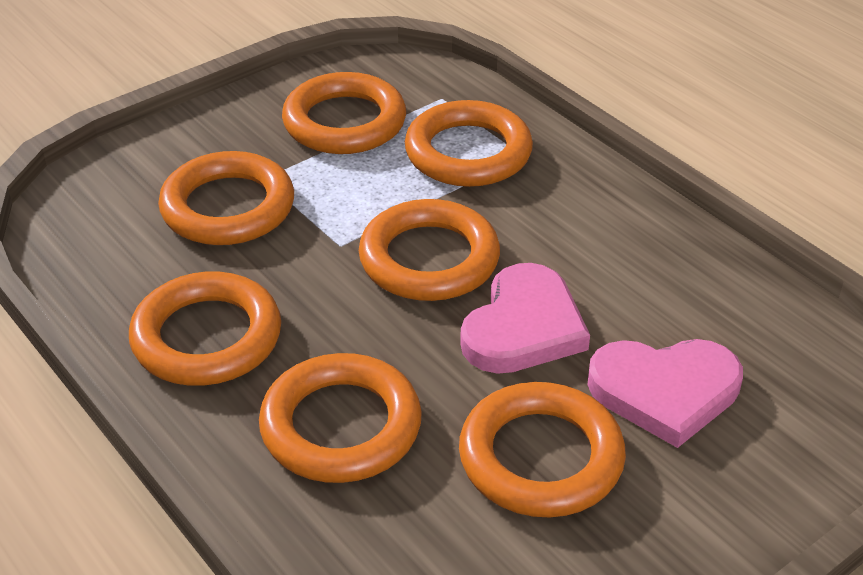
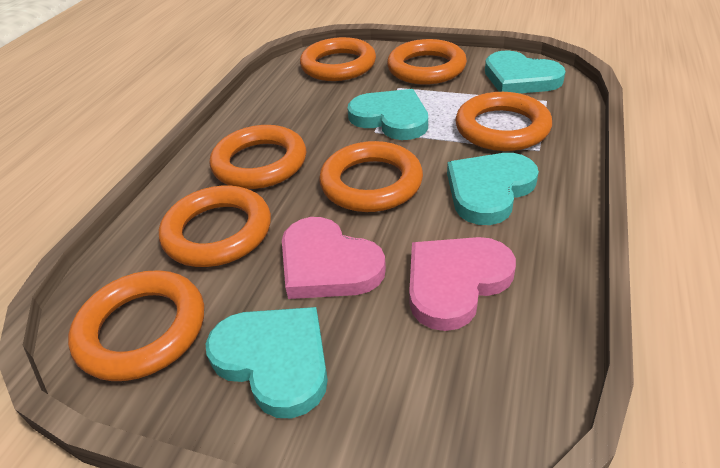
turquoise heart: 0 -> 4

